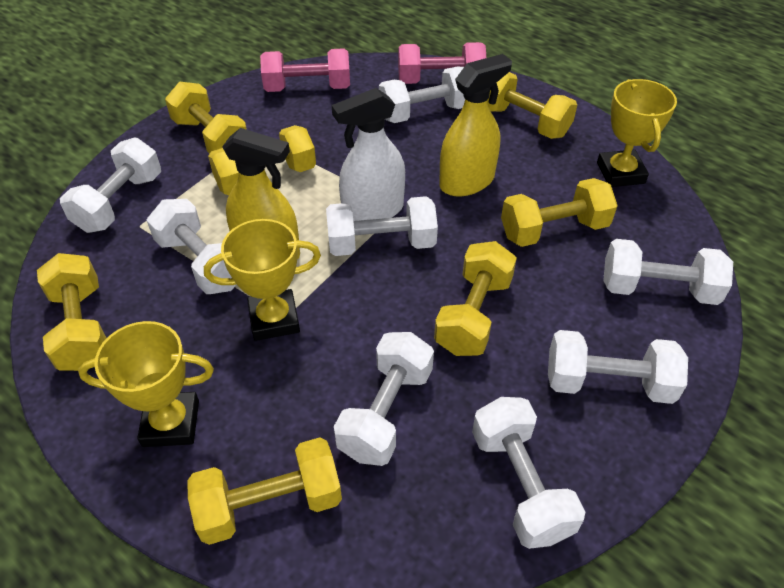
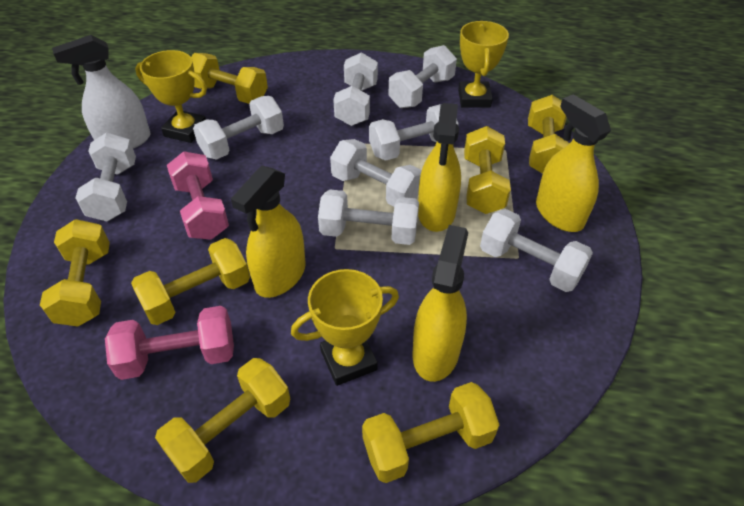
yellow spray bottle: 2 -> 4

